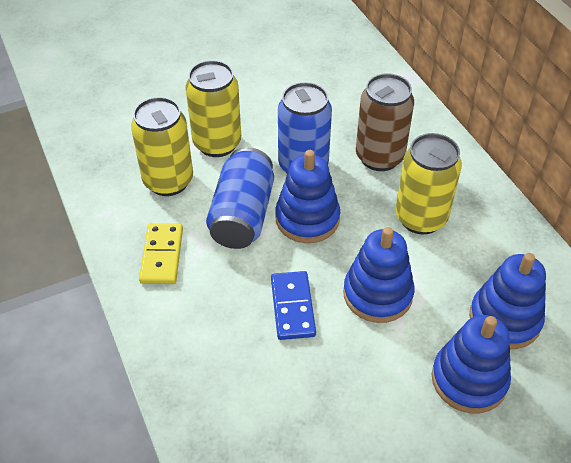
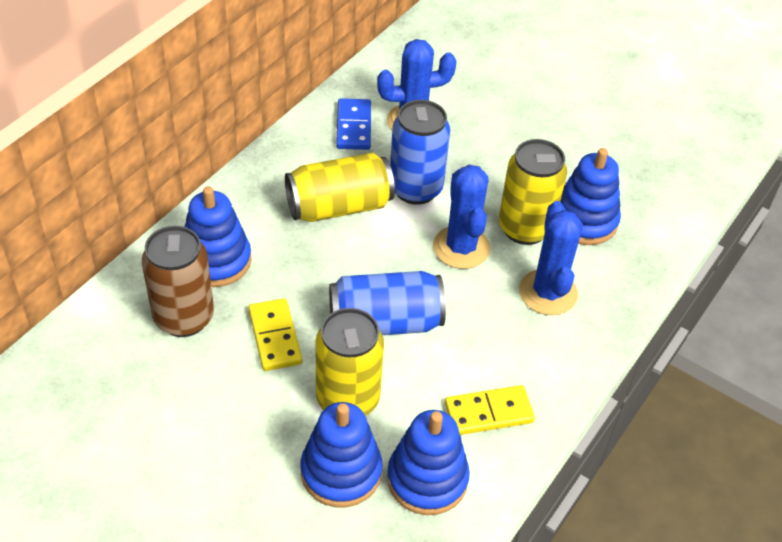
blue cactus: 0 -> 3
yellow domino: 1 -> 2

